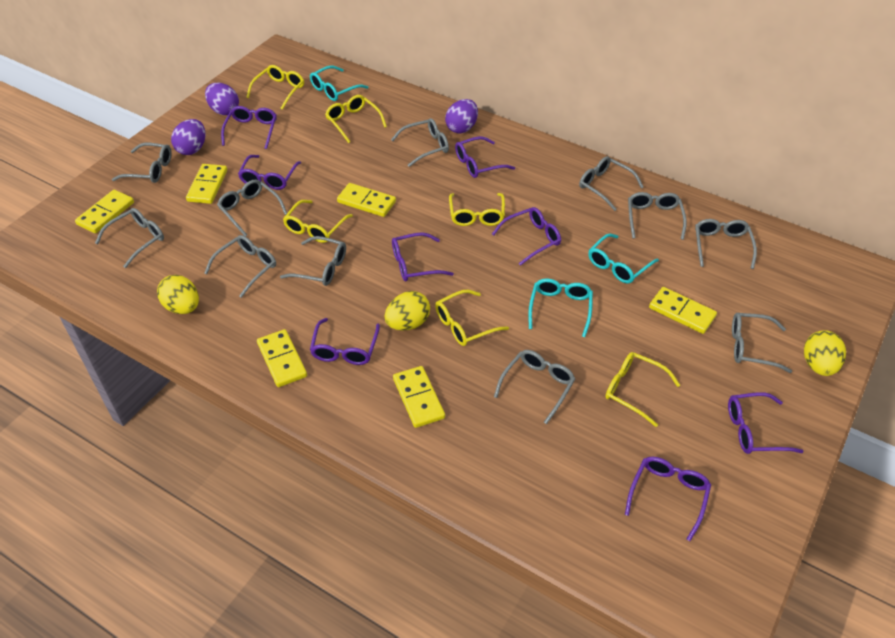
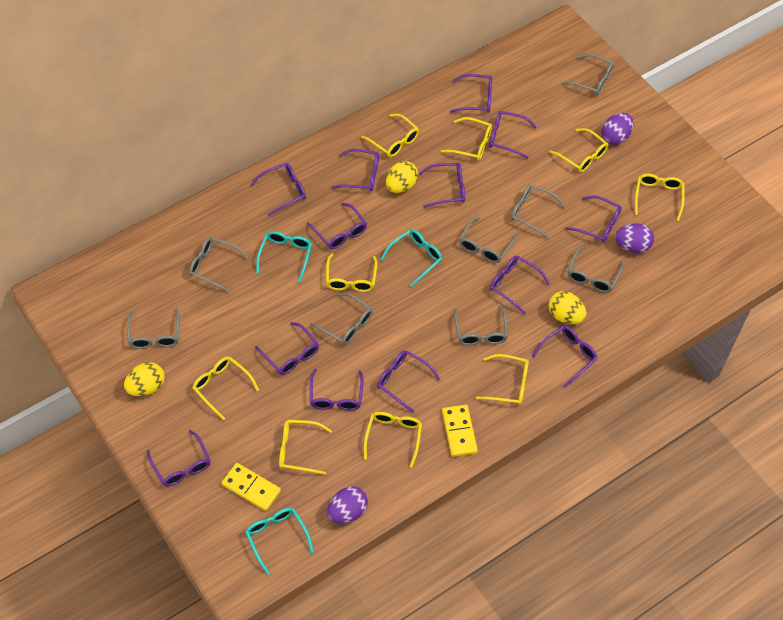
grey glasses: 11 -> 8
purple glasses: 8 -> 13
yellow domino: 6 -> 2
yellow glasses: 6 -> 9

